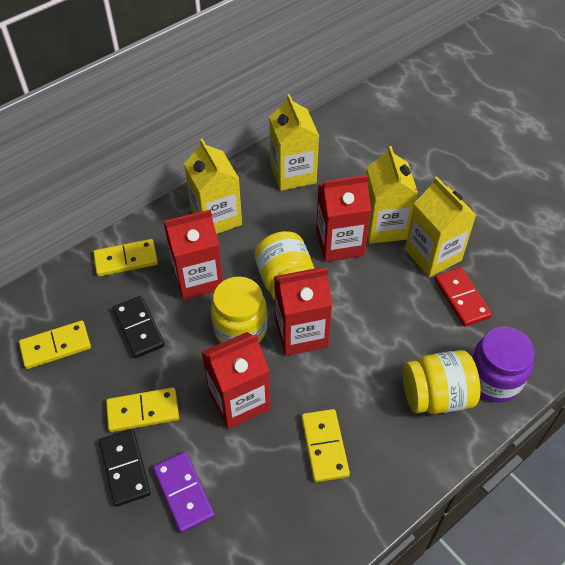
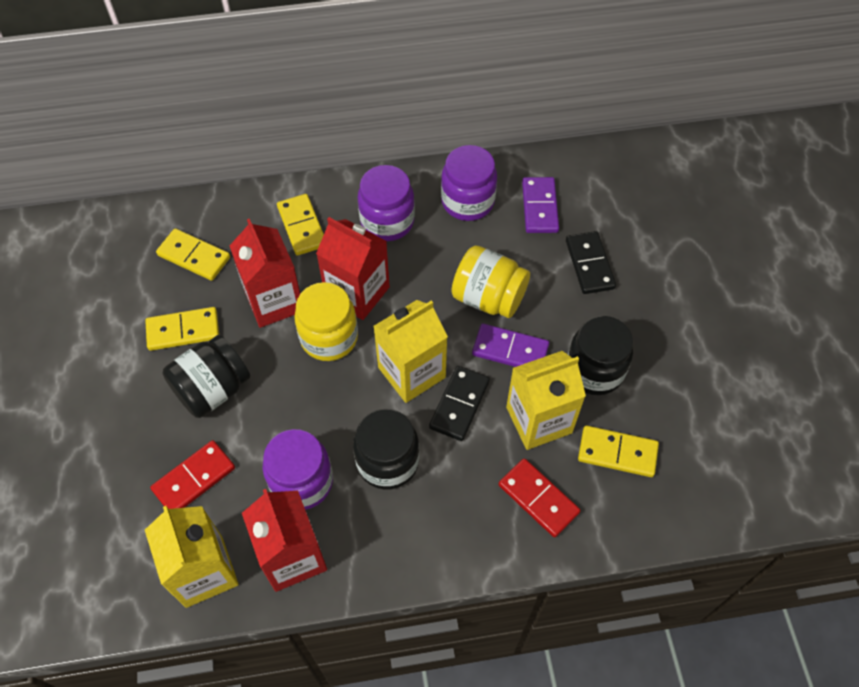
black jar: 0 -> 3
purple domino: 1 -> 2
purple jar: 1 -> 3
red carton: 4 -> 3
red domino: 1 -> 2
yellow carton: 4 -> 3
yellow jar: 3 -> 2

